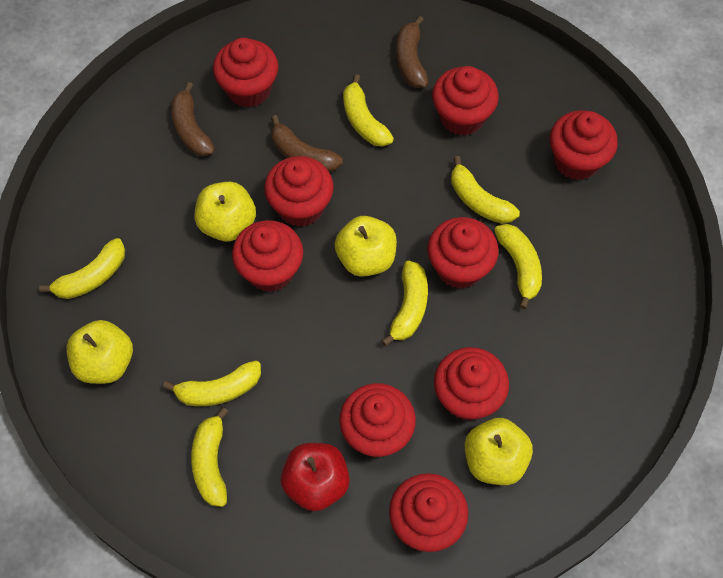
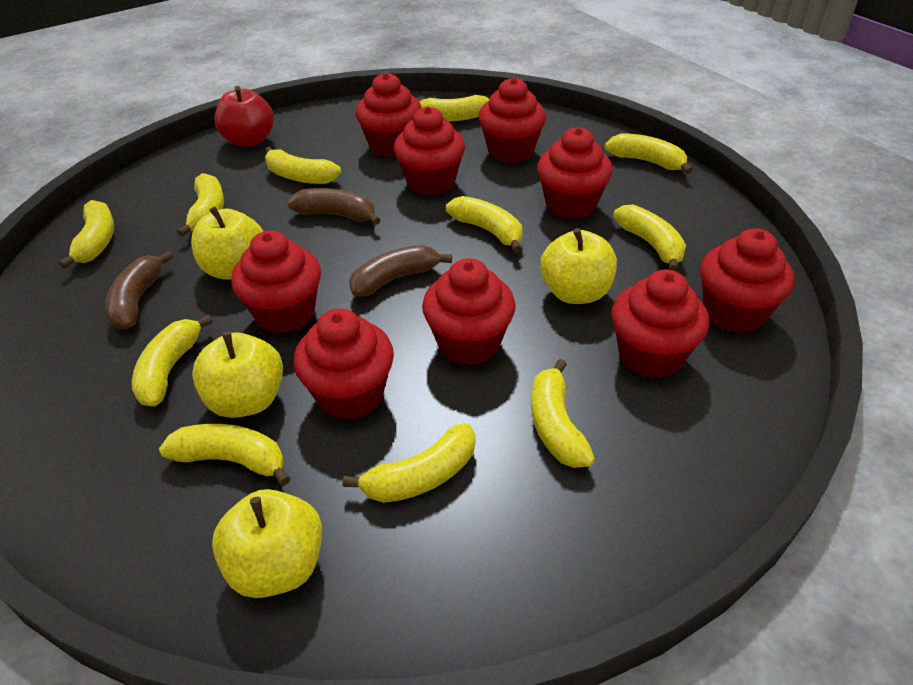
yellow banana: 7 -> 11

